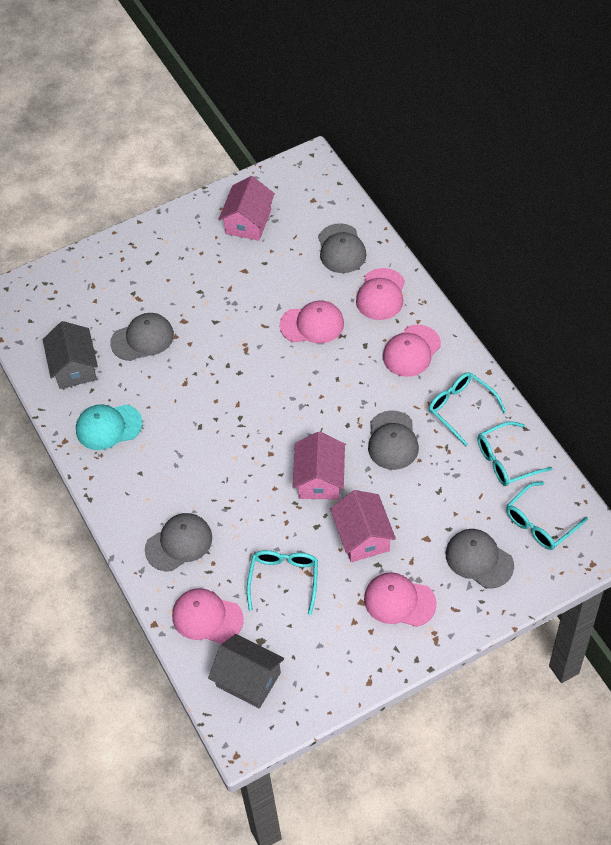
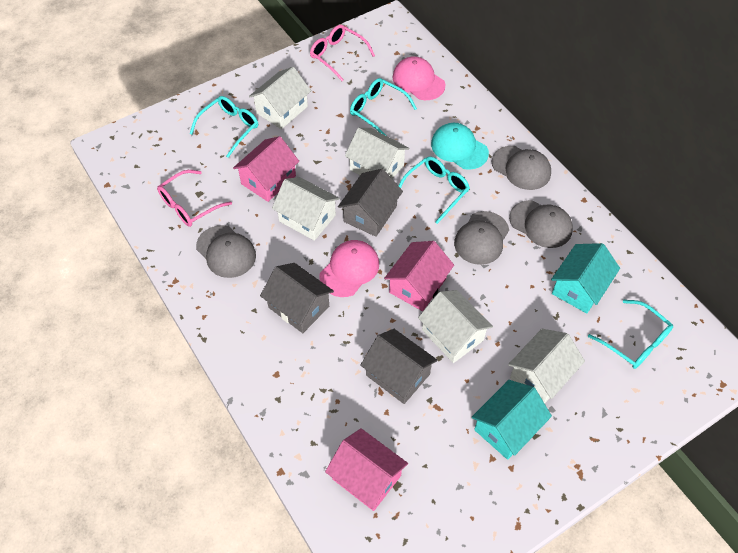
grey cap: 5 -> 4
grey house: 2 -> 3
pink cap: 5 -> 2
pink glasses: 0 -> 2
turquoise house: 0 -> 2
white house: 0 -> 5

